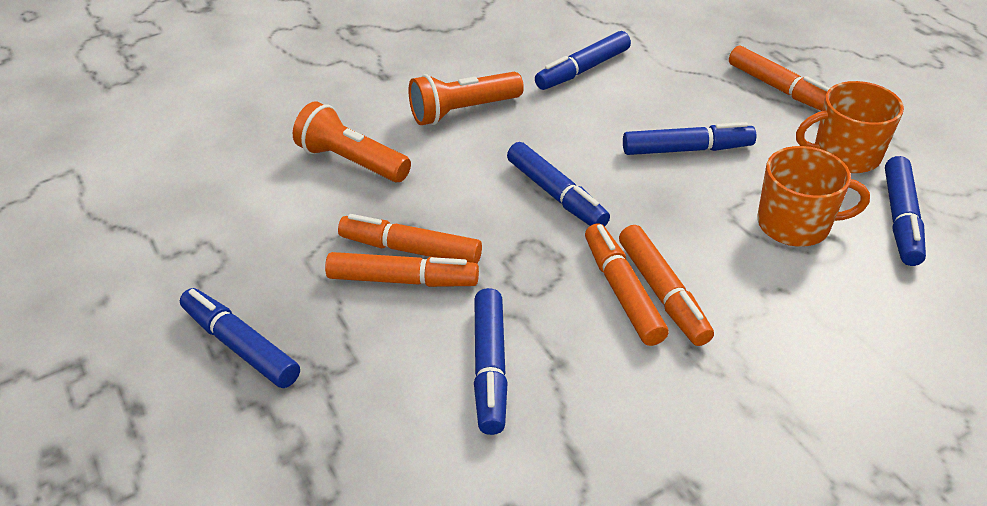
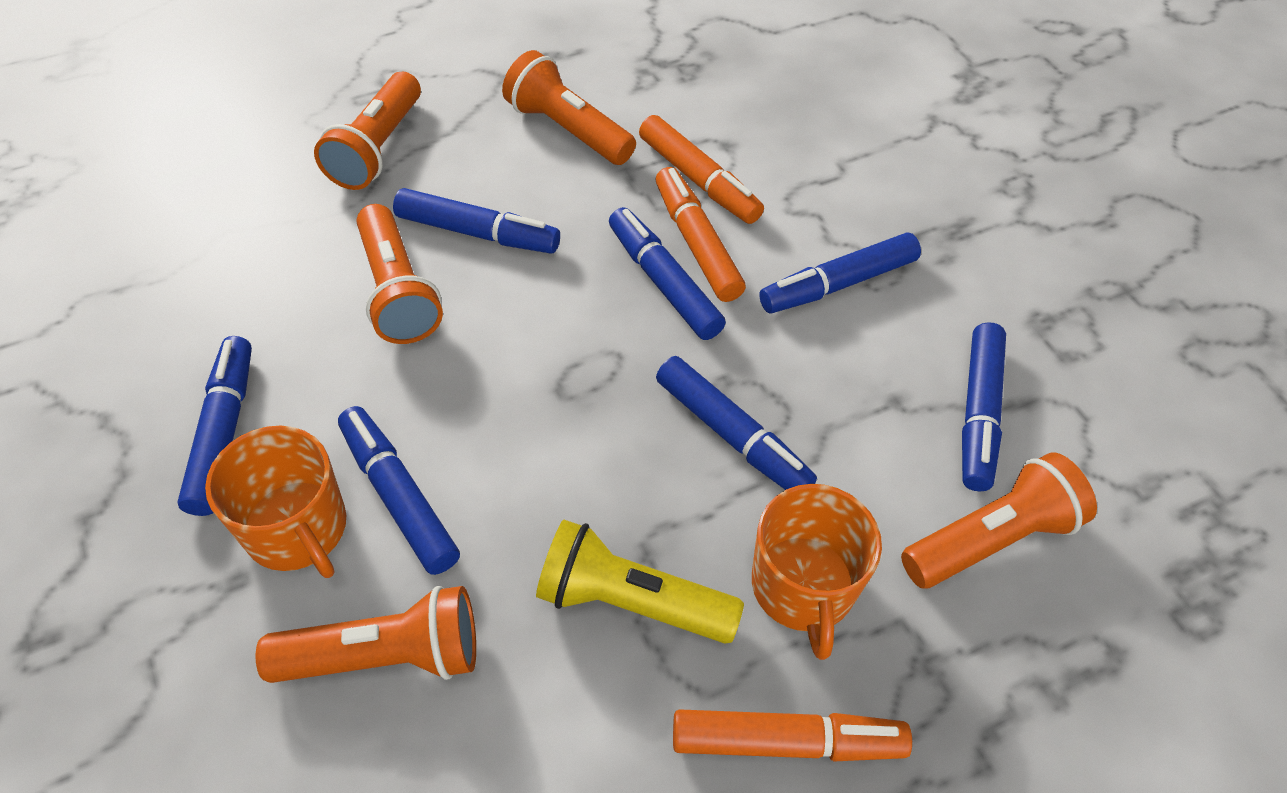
blue marker: 6 -> 7
orange flashlight: 2 -> 5
orange marker: 5 -> 3
yellow flashlight: 0 -> 1

